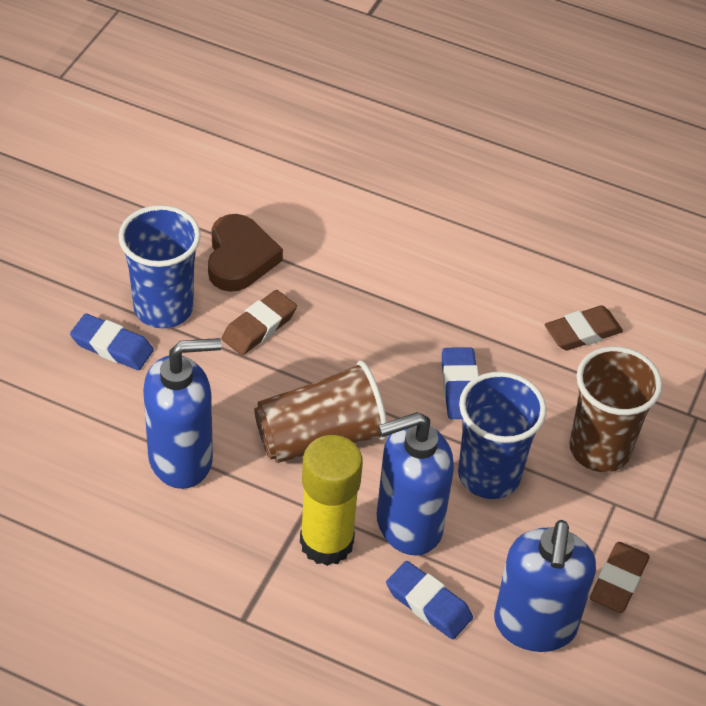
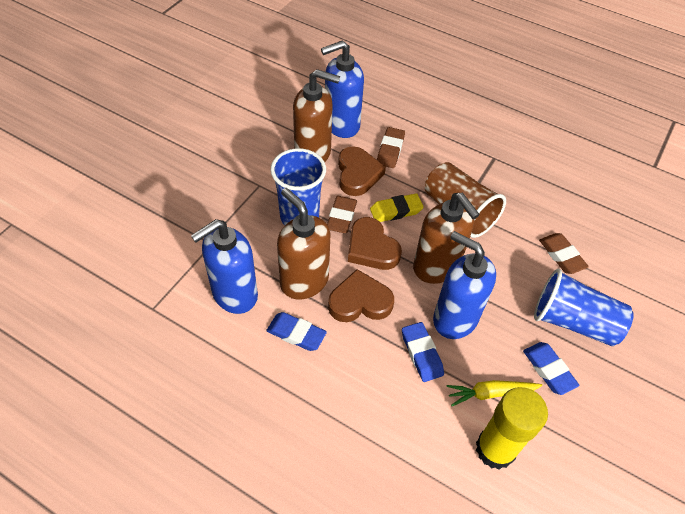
brown cup: 2 -> 1
brown heart: 1 -> 3
brown soap dispenser: 0 -> 3
yellow carrot: 0 -> 1
yellow eraser: 0 -> 1

